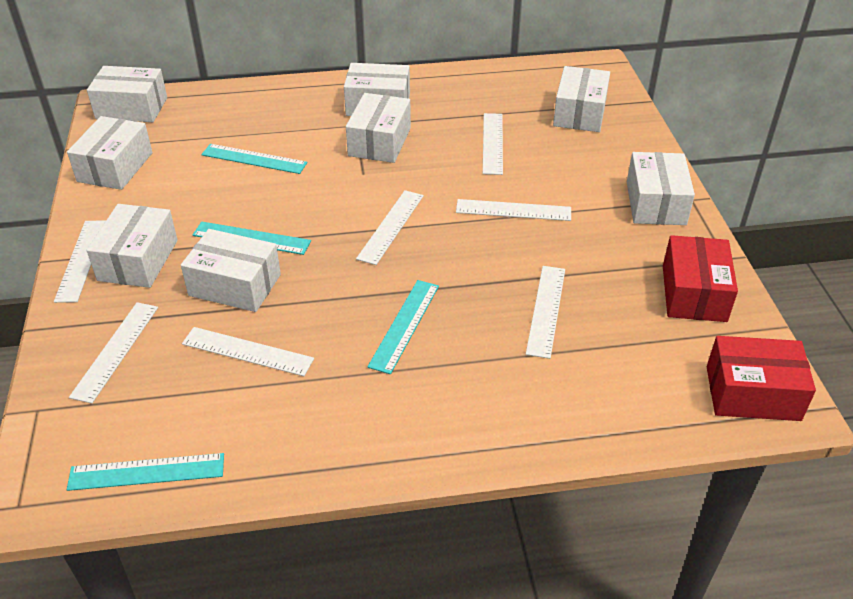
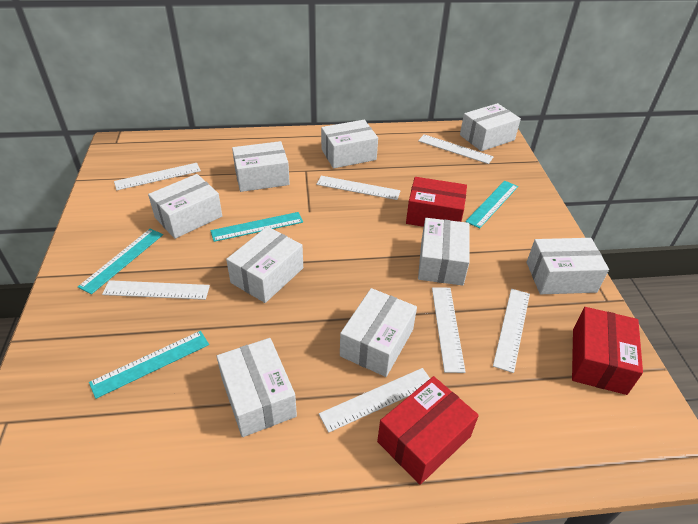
red box: 2 -> 3
white box: 8 -> 9

